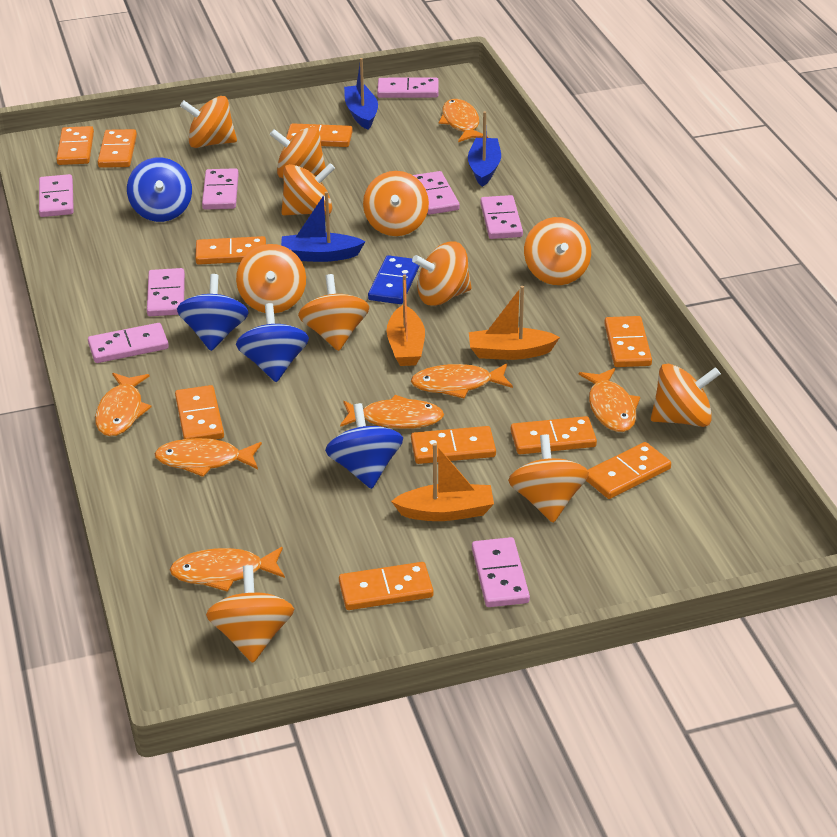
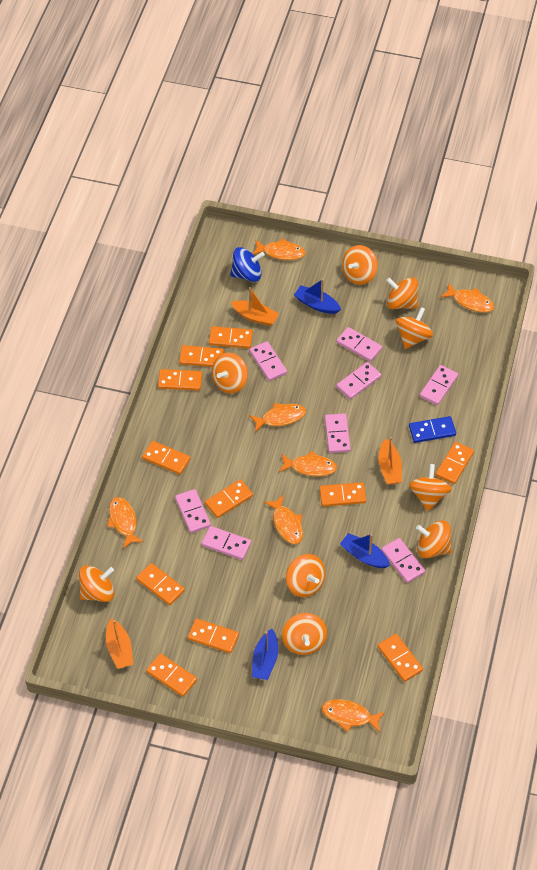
blue spinning top: 4 -> 1
orange domino: 10 -> 11
orange spinning top: 11 -> 9

